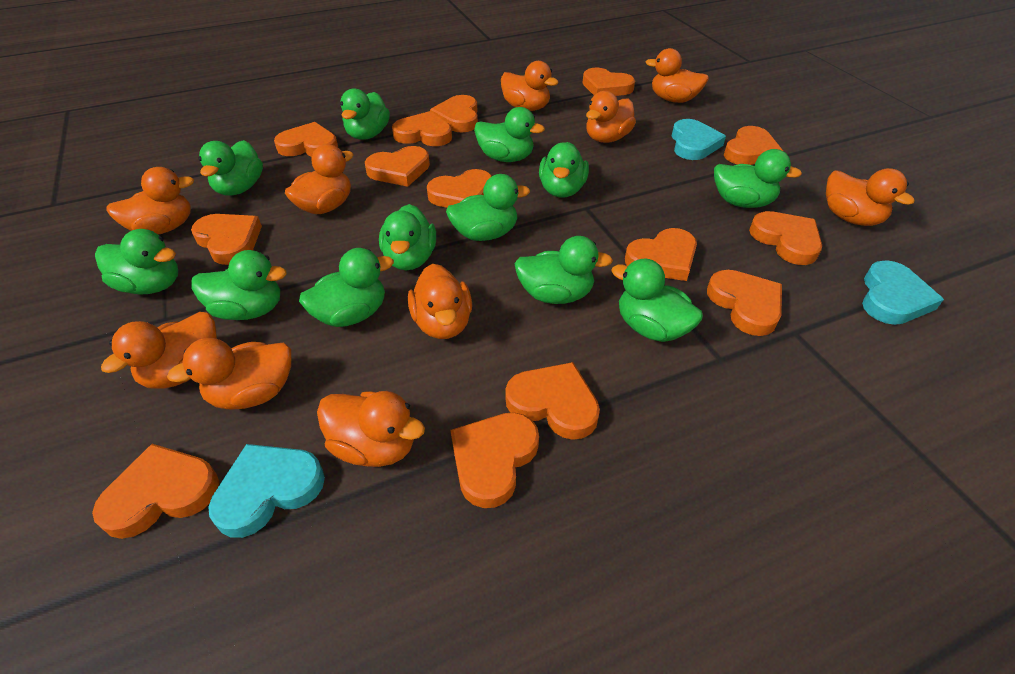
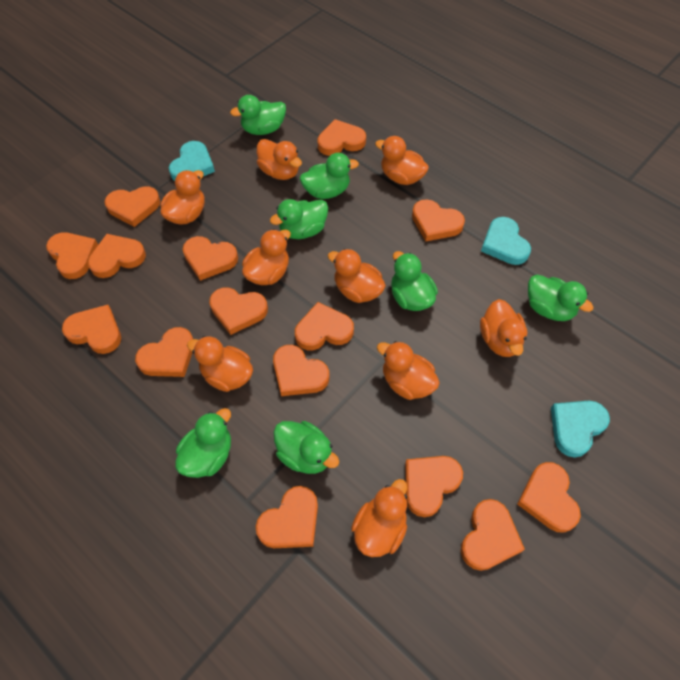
green duck: 12 -> 7
orange duck: 10 -> 9
orange heart: 14 -> 15

